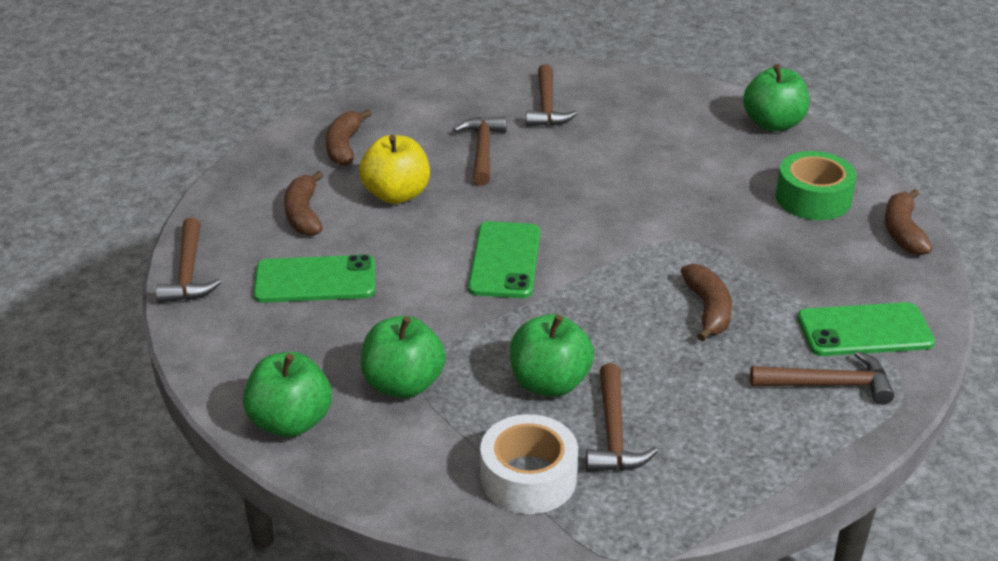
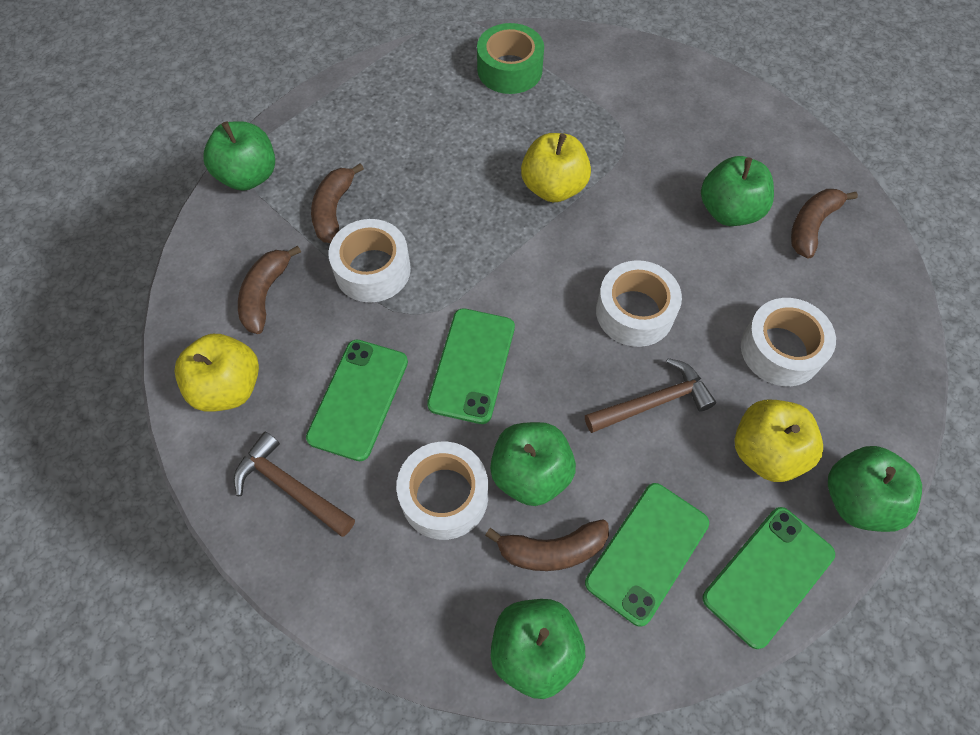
brown hammer: 5 -> 2
green apple: 4 -> 5
green phone: 3 -> 4
white tape: 1 -> 4
yellow apple: 1 -> 3

